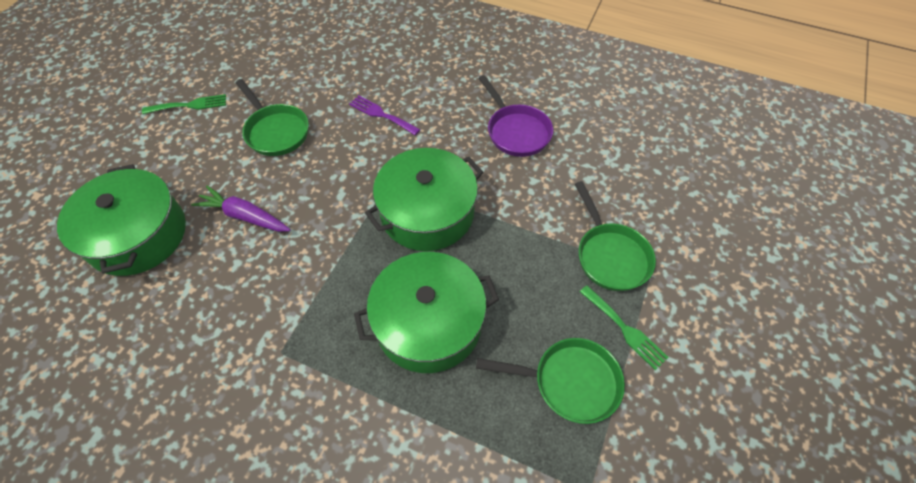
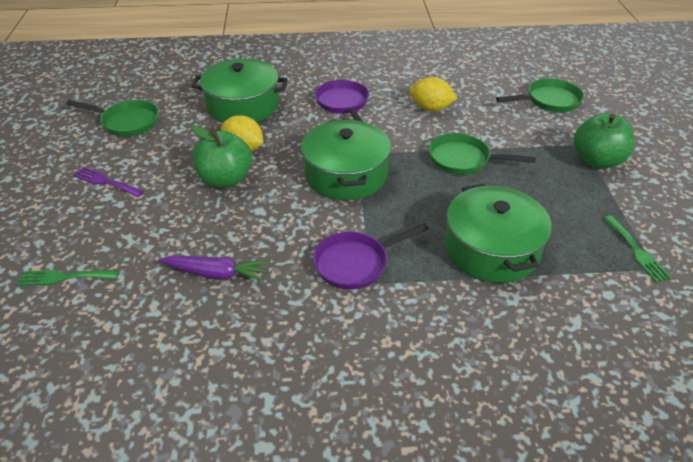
green apple: 0 -> 2
purple pan: 1 -> 2
yellow lemon: 0 -> 2

